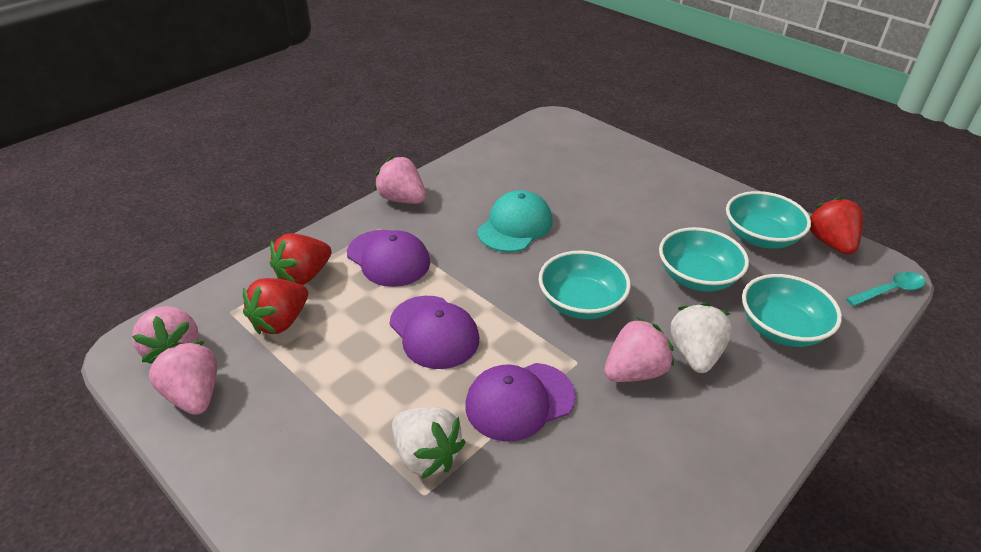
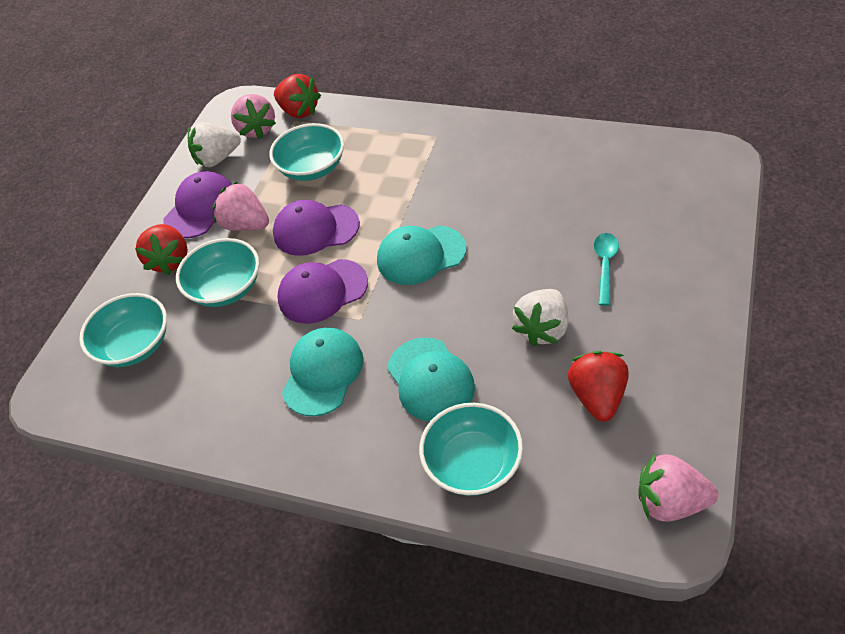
pink strawberry: 4 -> 3
turquoise cap: 1 -> 3

